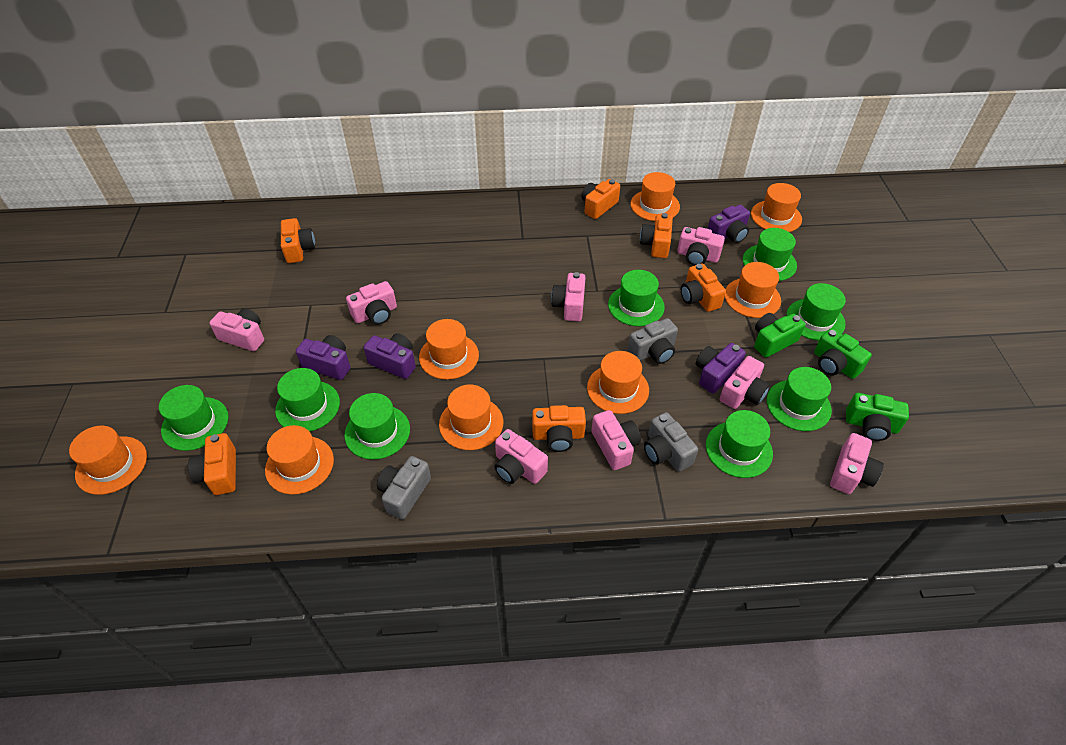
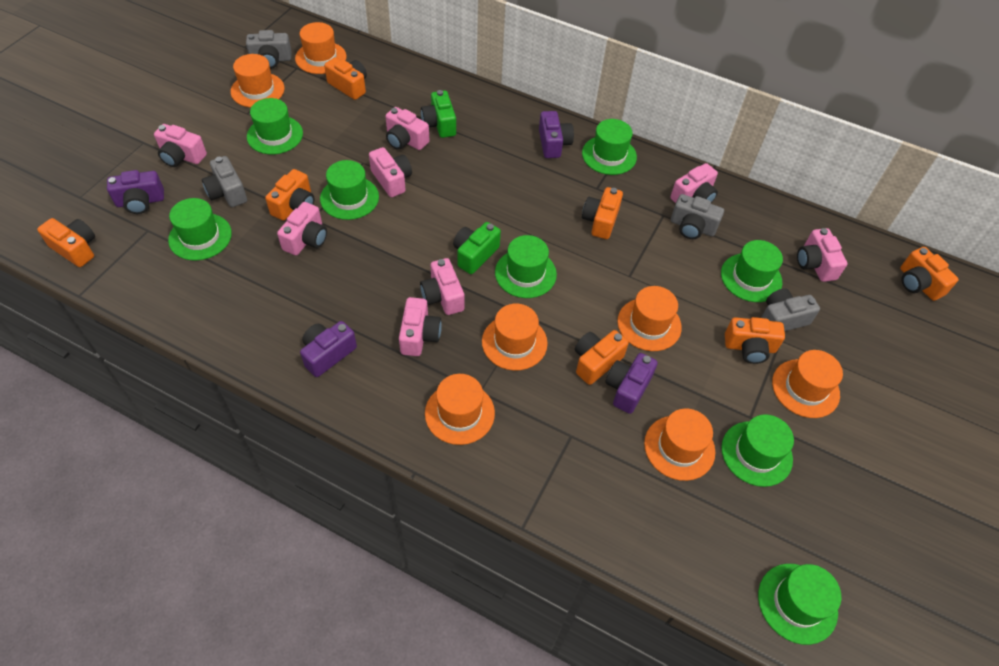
green camera: 3 -> 2
grey camera: 3 -> 4
orange camera: 6 -> 7
orange hat: 8 -> 7

